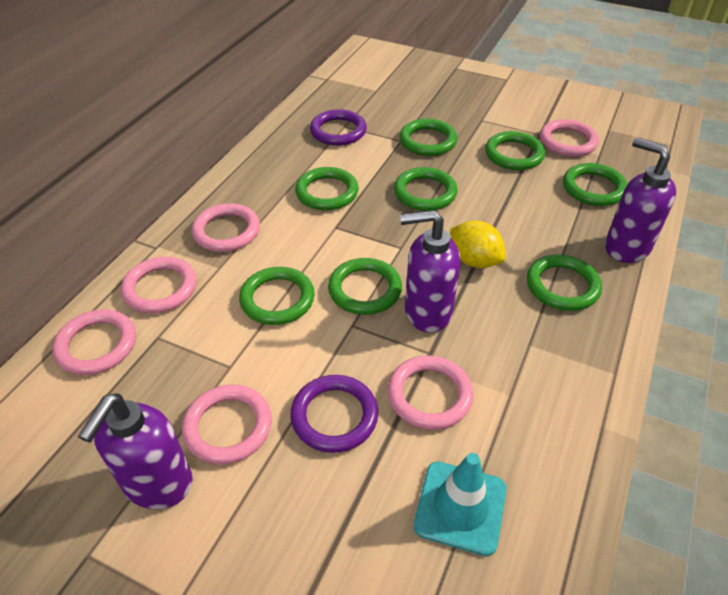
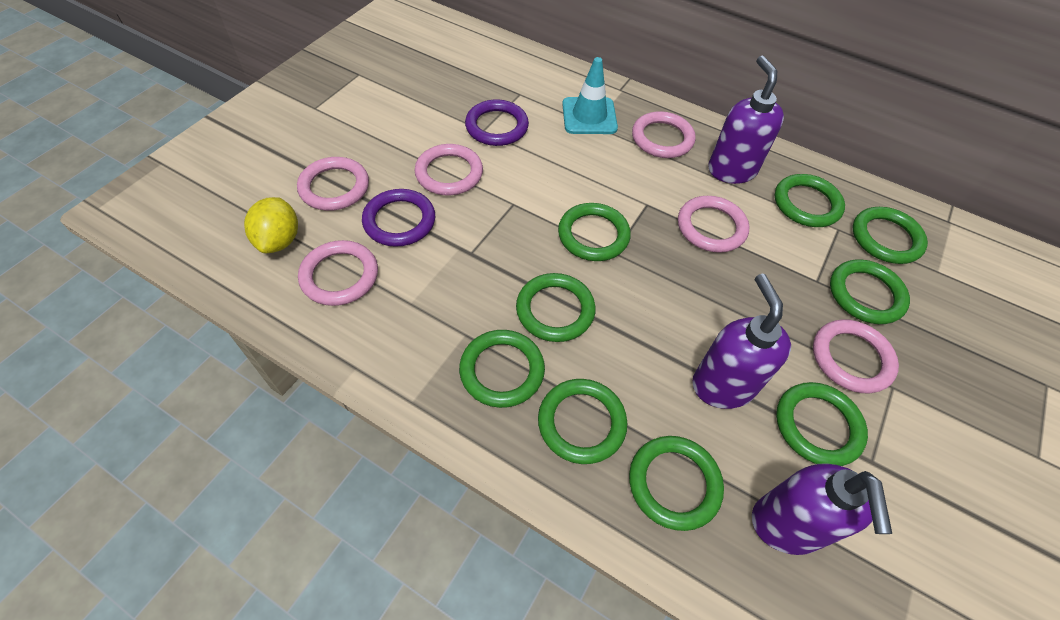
green ring: 8 -> 9

